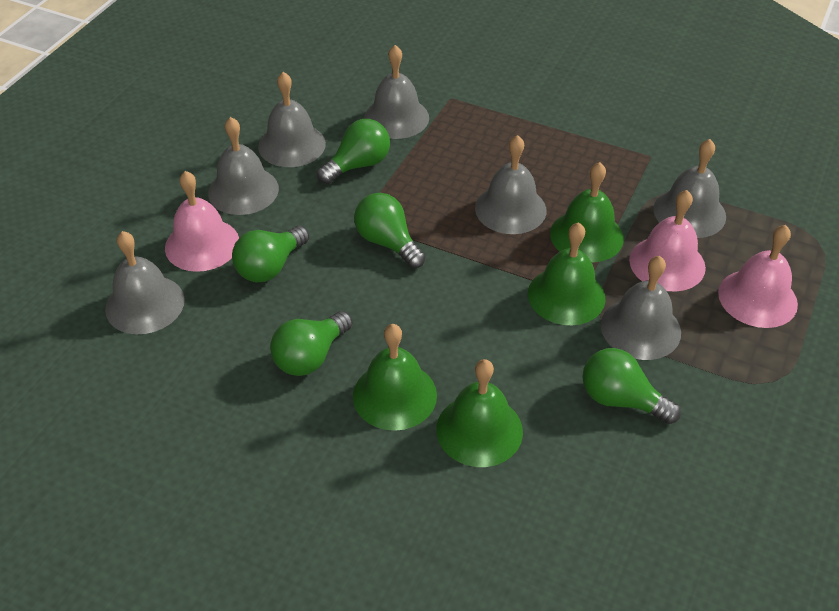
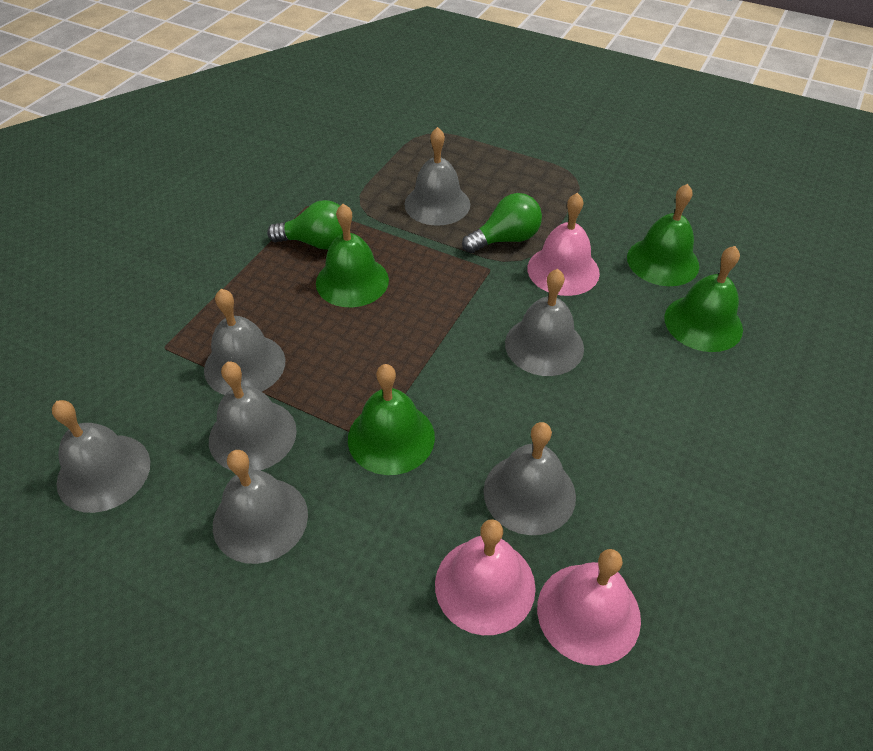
green light bulb: 5 -> 2

